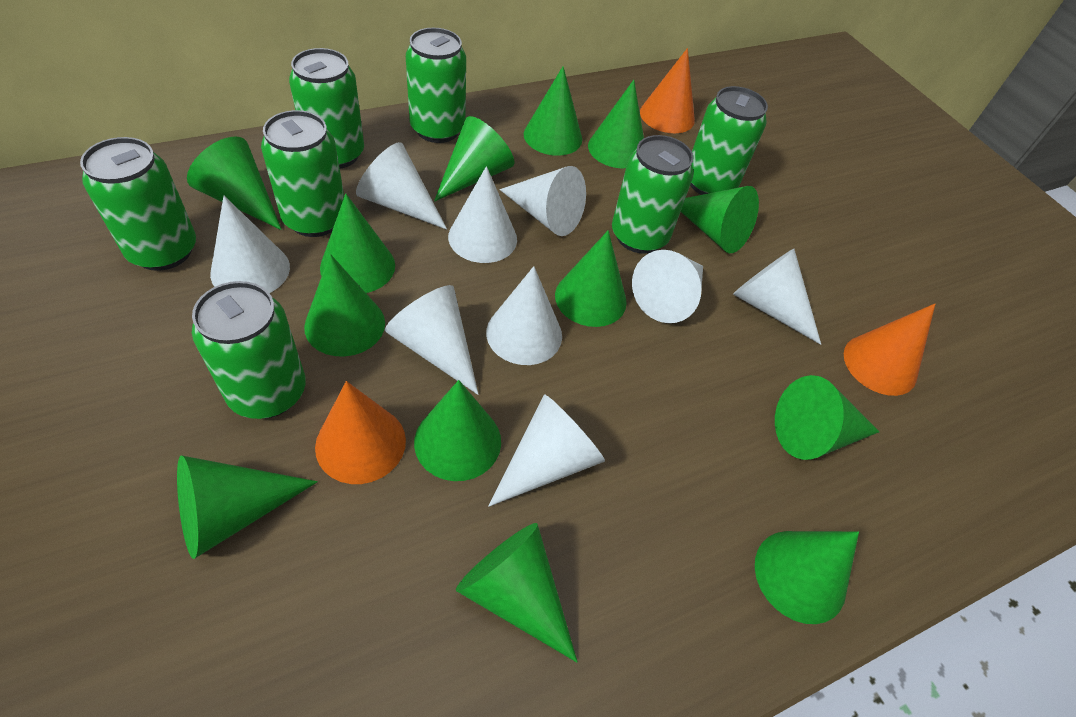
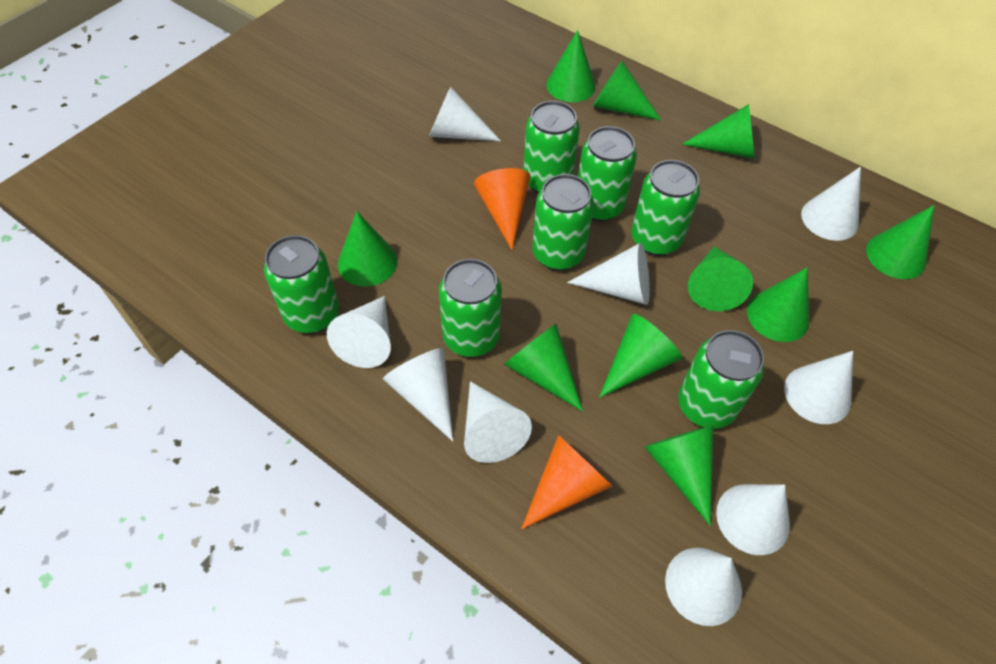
green cone: 13 -> 10
orange cone: 3 -> 2

